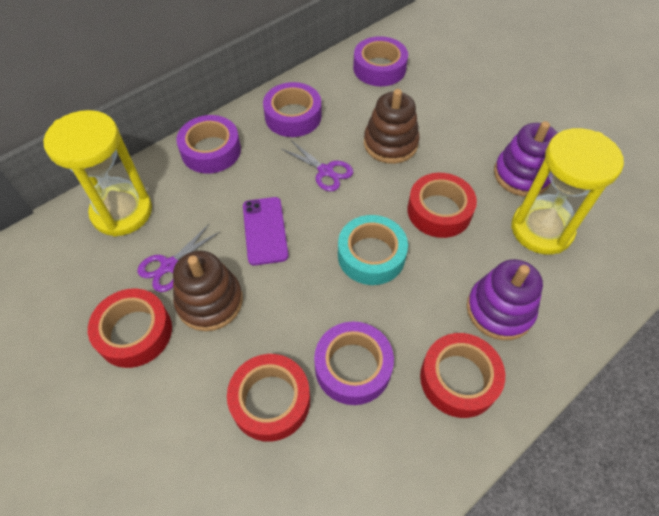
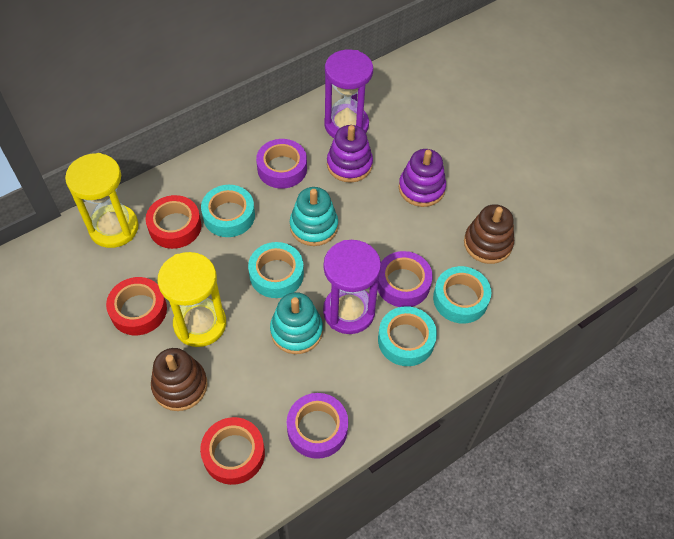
purple hourglass: 0 -> 2
purple phone: 1 -> 0
purple scissors: 2 -> 0
purple tape: 4 -> 3
red tape: 4 -> 3
turquoise stacking toy: 0 -> 2
turquoise tape: 1 -> 4

